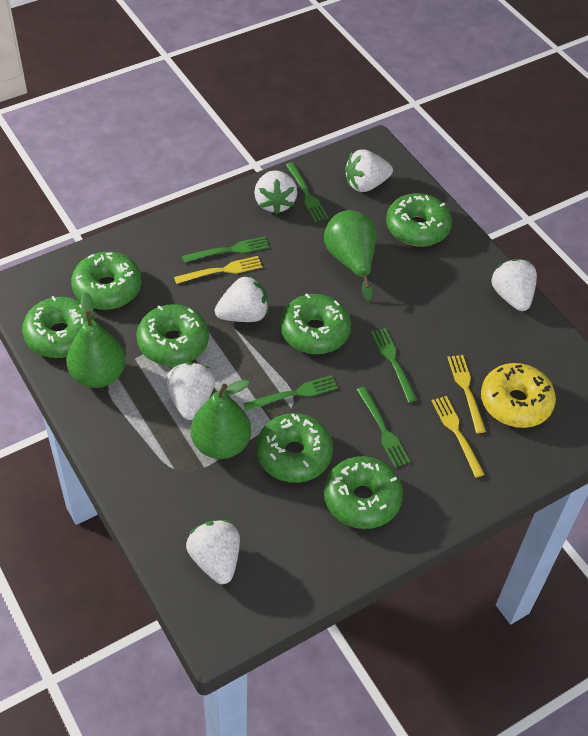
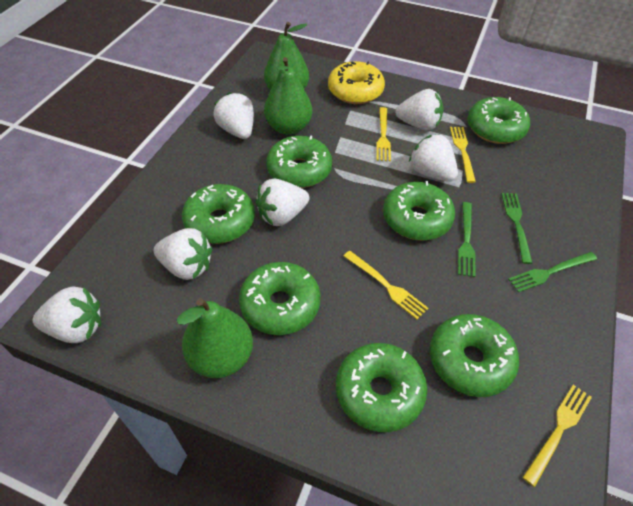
green fork: 5 -> 3
yellow fork: 3 -> 4

